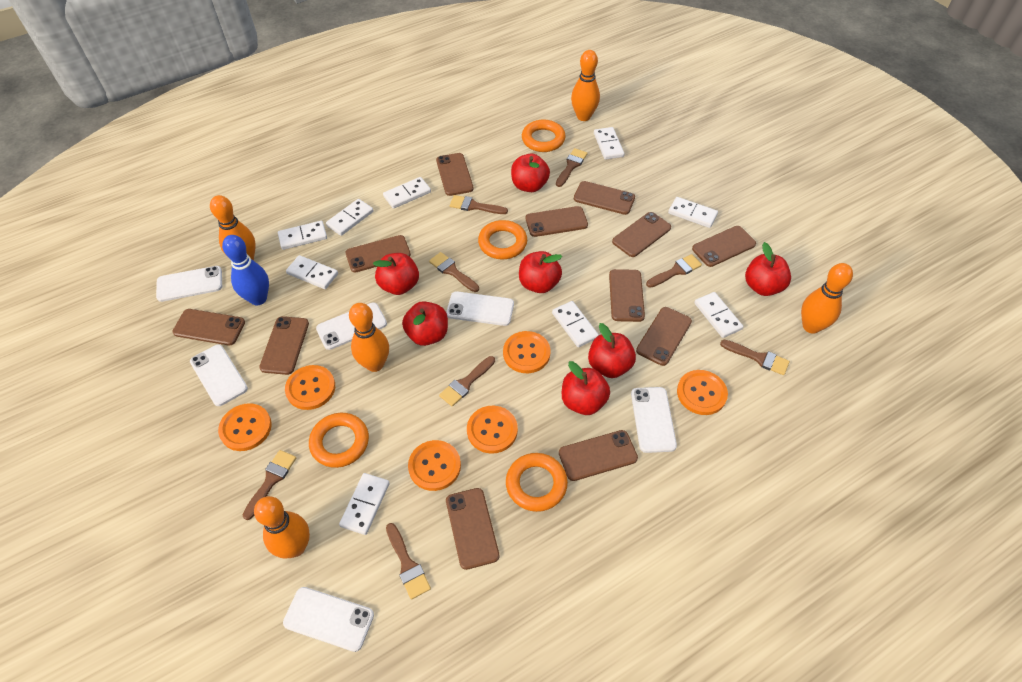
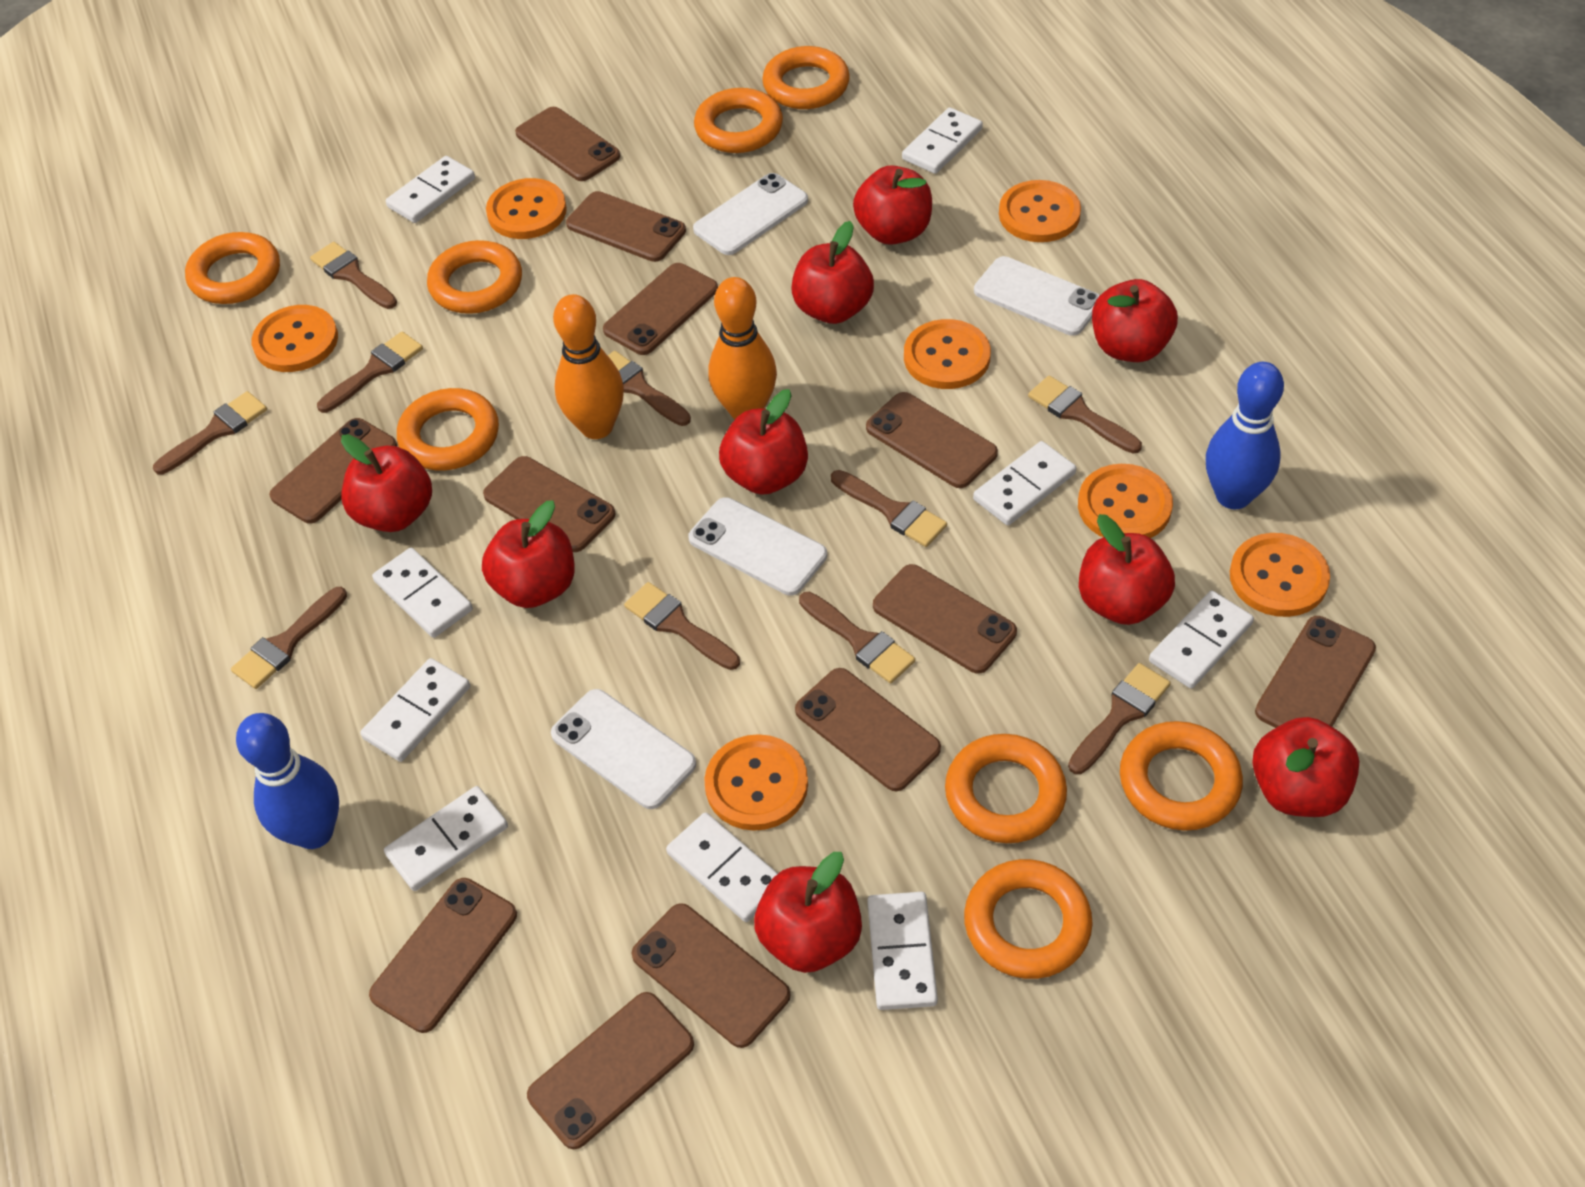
blue bowling pin: 1 -> 2
brown brush: 8 -> 10
orange bowling pin: 5 -> 2
orange button: 6 -> 7
orange ring: 4 -> 8
red apple: 7 -> 9
white phone: 6 -> 4

